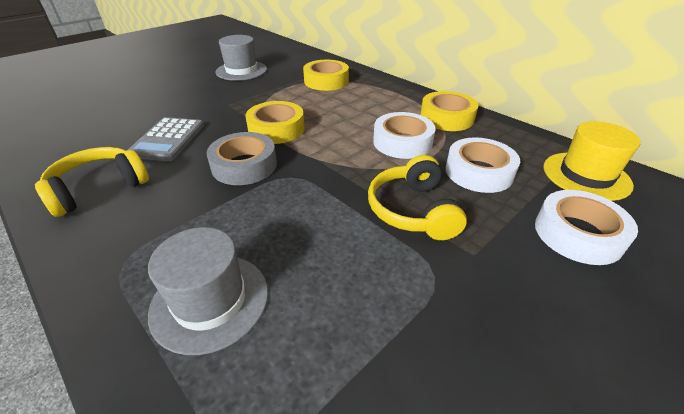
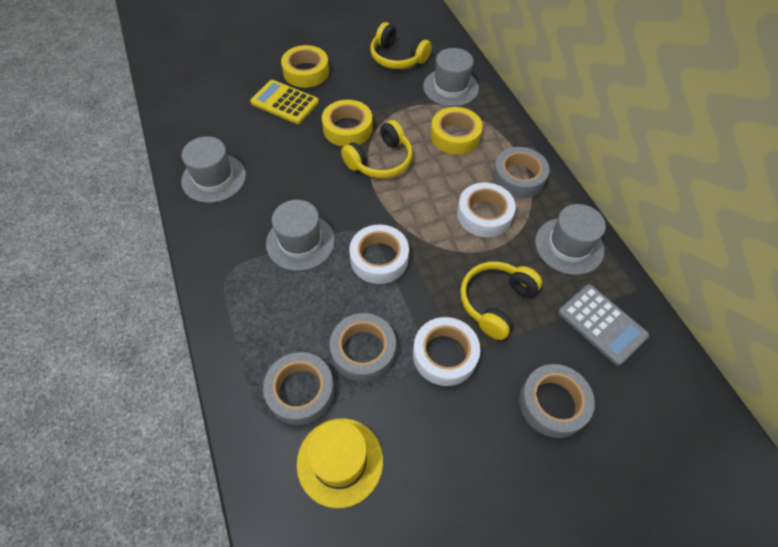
grey hat: 2 -> 4
grey tape: 1 -> 4
yellow calculator: 0 -> 1
yellow headphones: 2 -> 3

